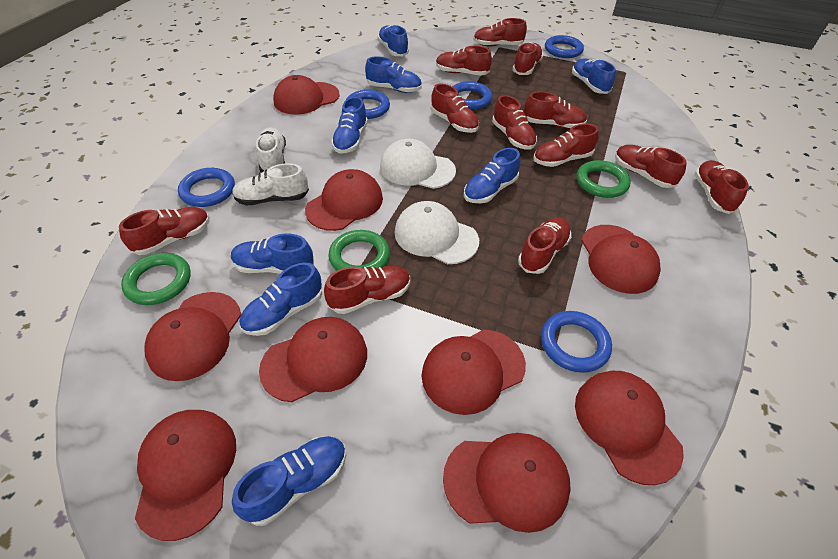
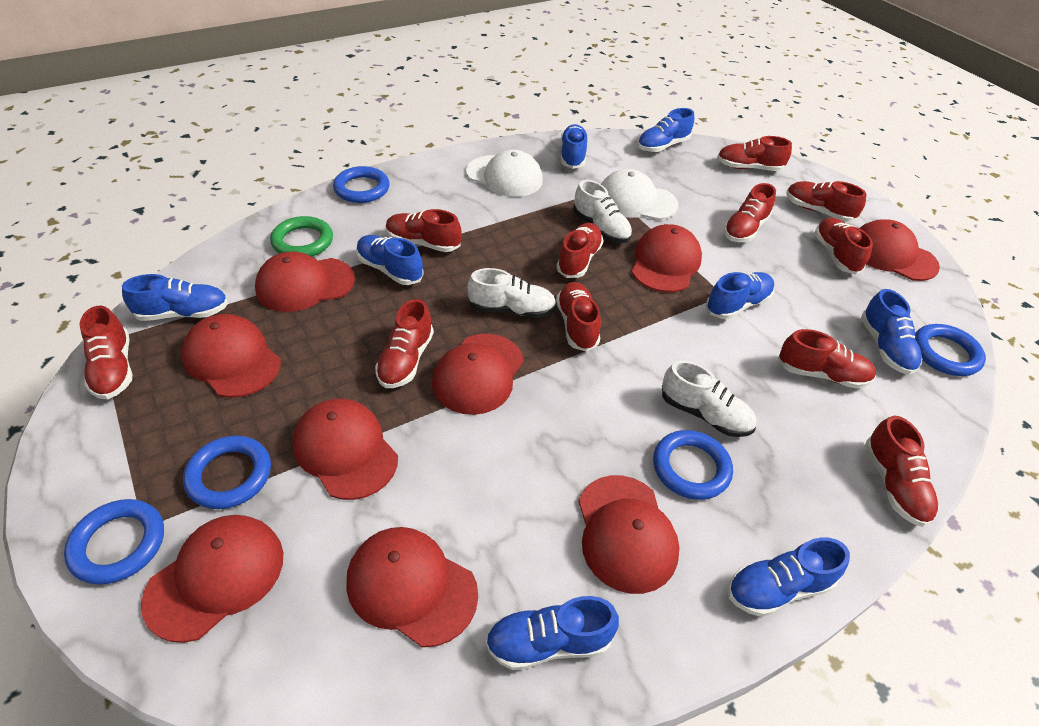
green ring: 3 -> 1
red shoe: 12 -> 11
white shoe: 2 -> 3

